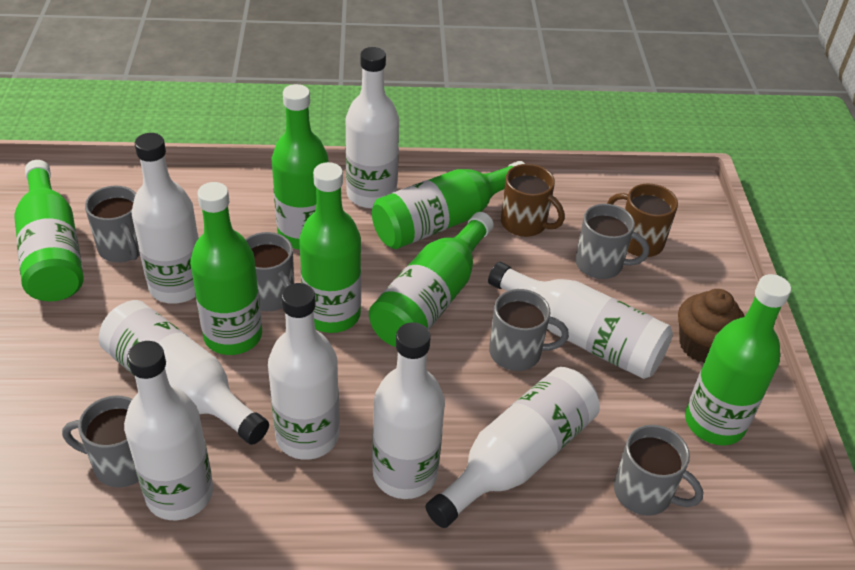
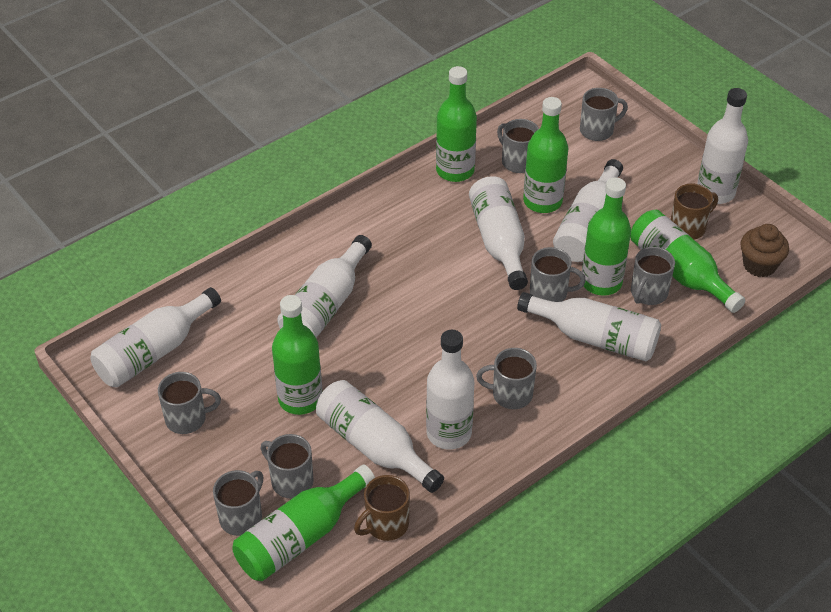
green bottle: 7 -> 6
grey mug: 6 -> 8

